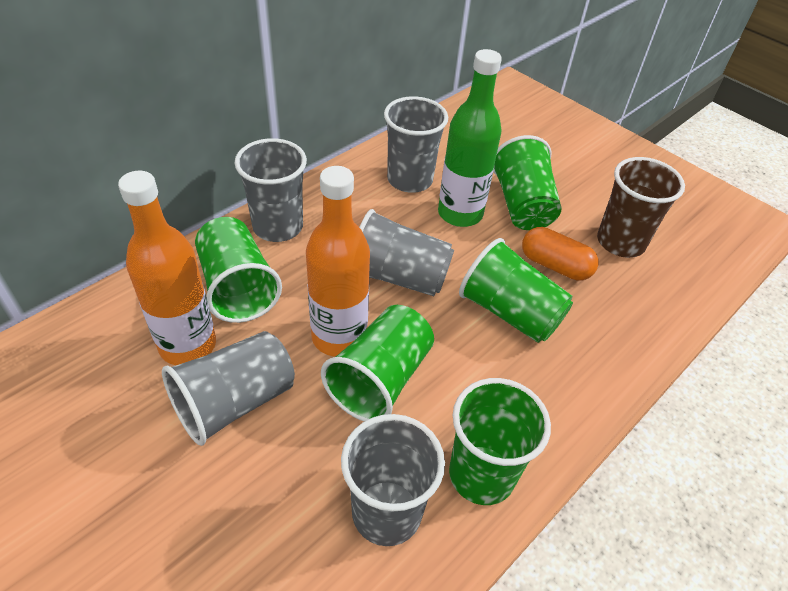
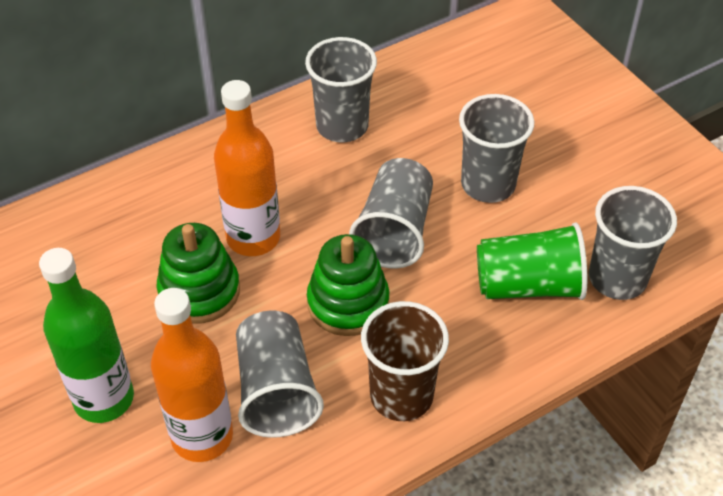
green cup: 5 -> 1
green stacking toy: 0 -> 2
orange capsule: 1 -> 0

